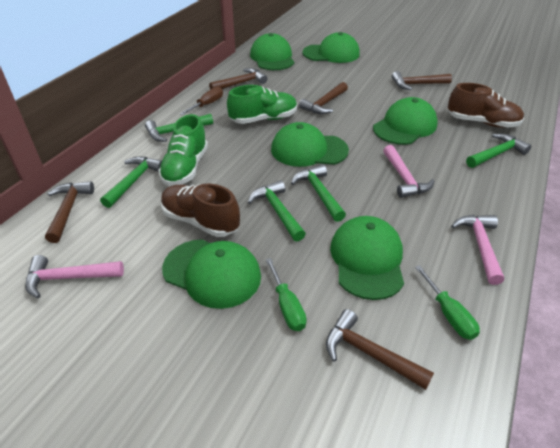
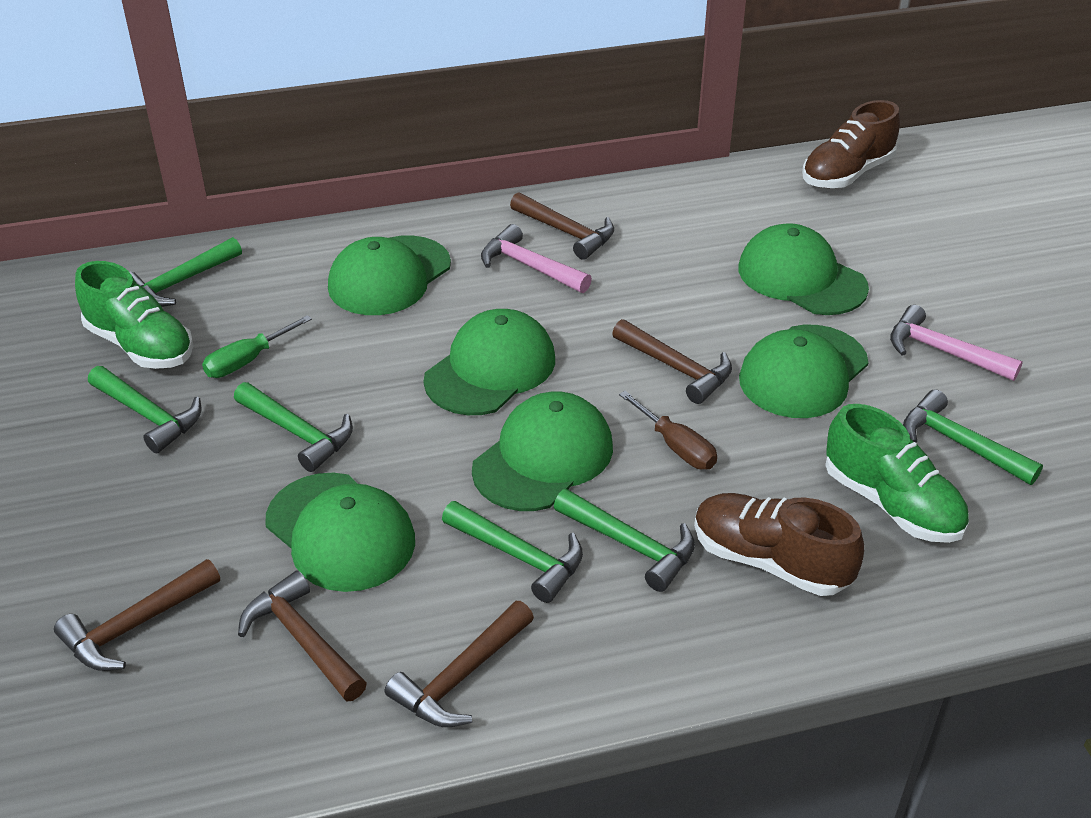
green hammer: 5 -> 6
green screwdriver: 2 -> 1
pink hammer: 3 -> 2

